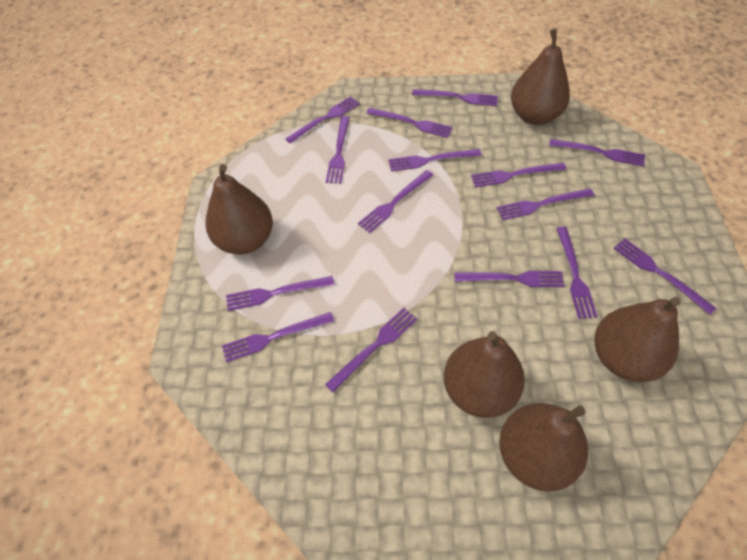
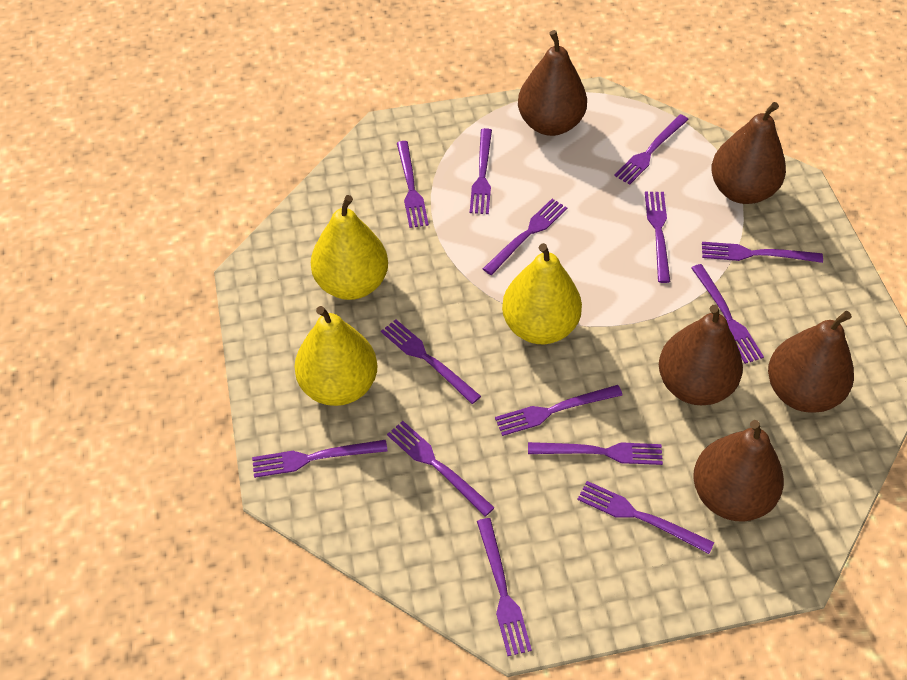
purple fork: 15 -> 14
yellow pear: 0 -> 3

